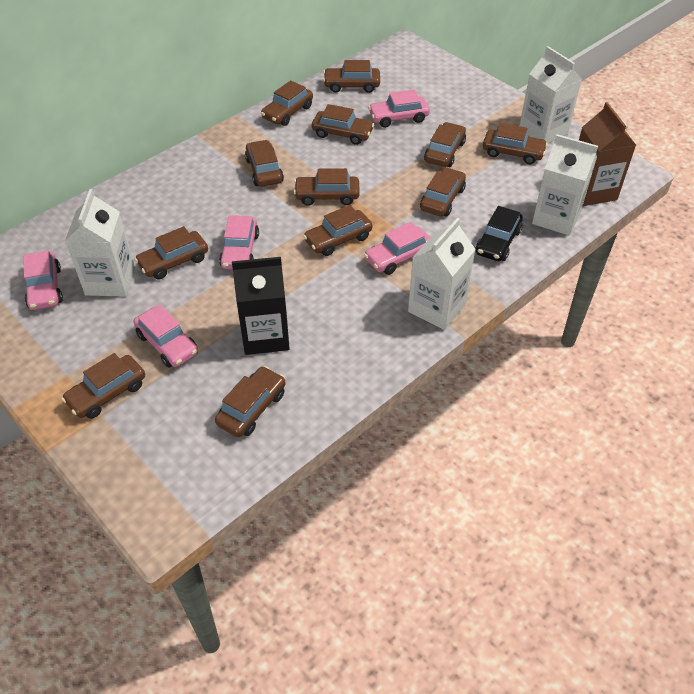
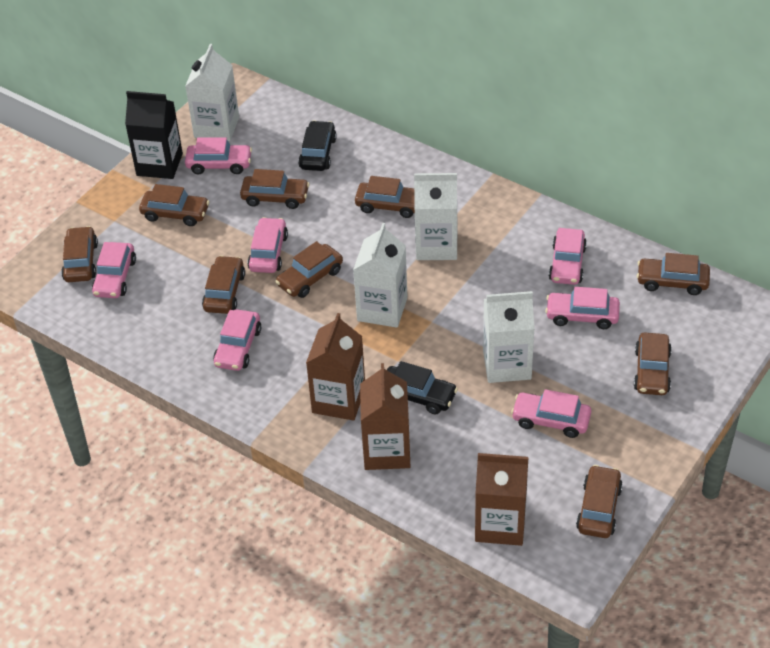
black car: 1 -> 2
brown car: 12 -> 9
brown carton: 1 -> 3
pink car: 5 -> 7

